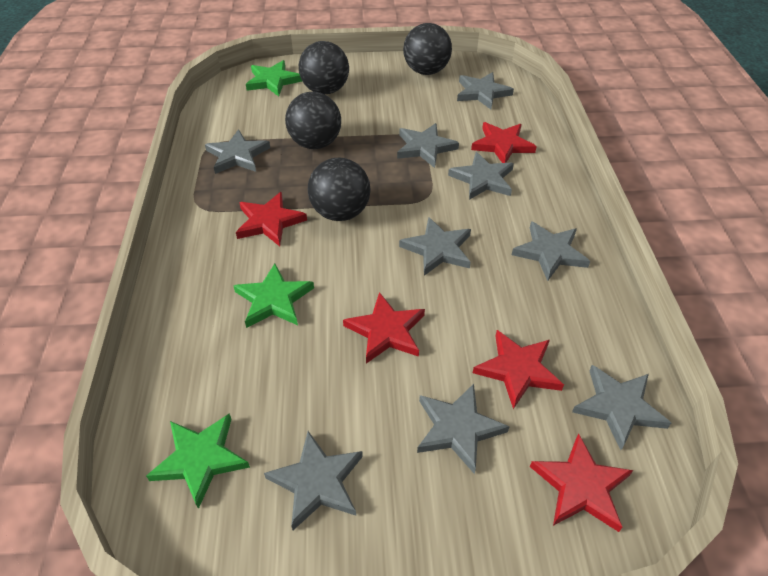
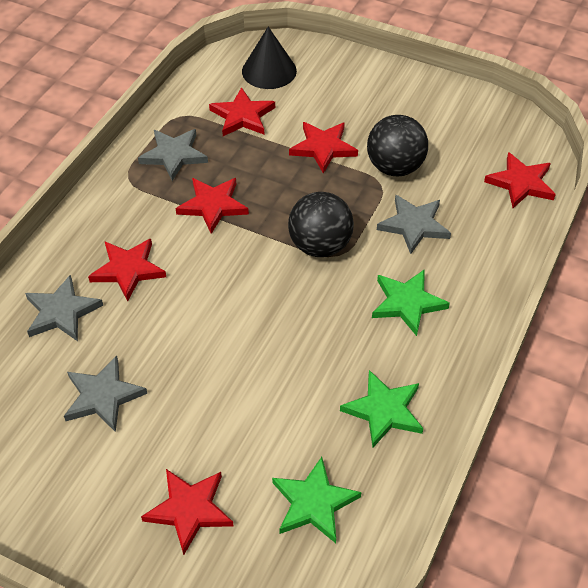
black ball: 4 -> 2
black cone: 0 -> 1
grey star: 9 -> 4
red star: 5 -> 6

